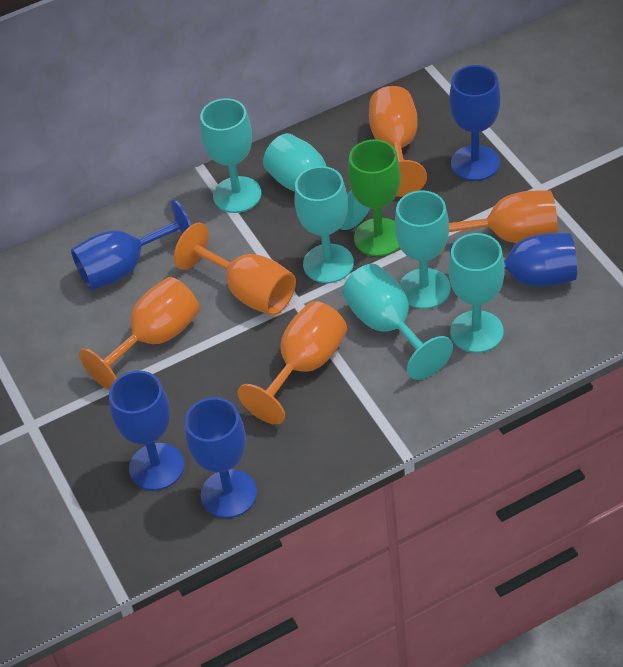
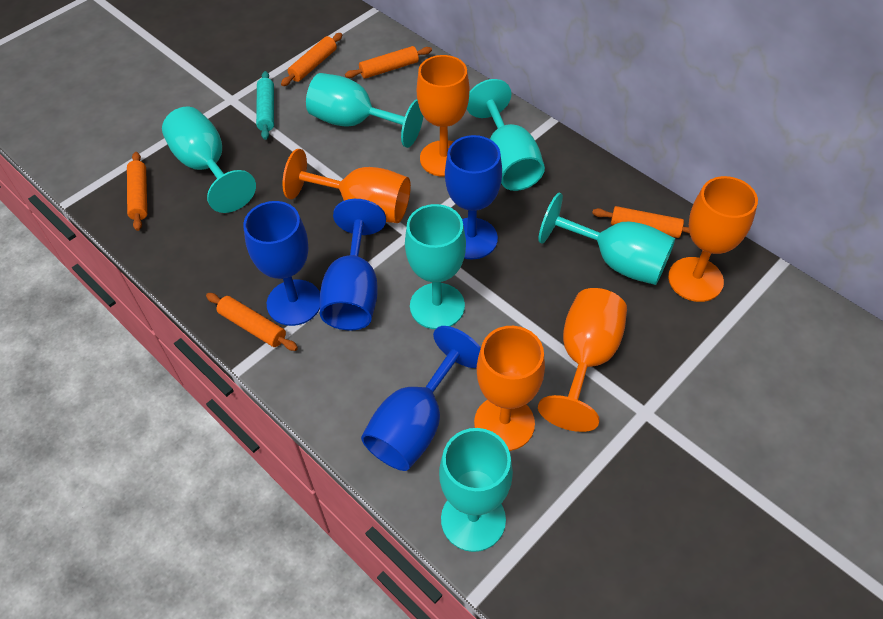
blue goblet: 5 -> 4
green goblet: 1 -> 0
orange rolling pin: 0 -> 5
turquoise rolling pin: 0 -> 1

